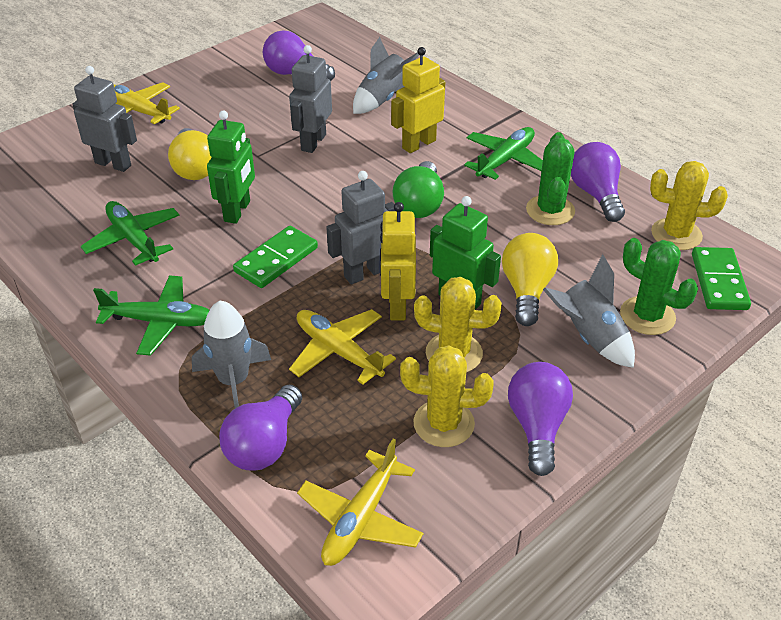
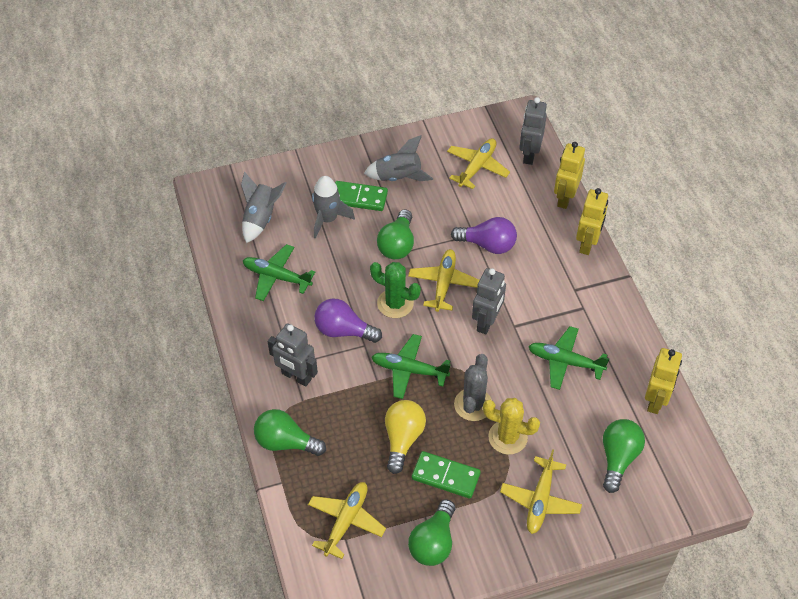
green cactus: 2 -> 1
green light bulb: 1 -> 4
green robot: 2 -> 0
grey cactus: 0 -> 1
purple light bulb: 4 -> 2
yellow cactus: 3 -> 1
yellow light bulb: 2 -> 1
yellow plane: 3 -> 4
yellow robot: 2 -> 3

